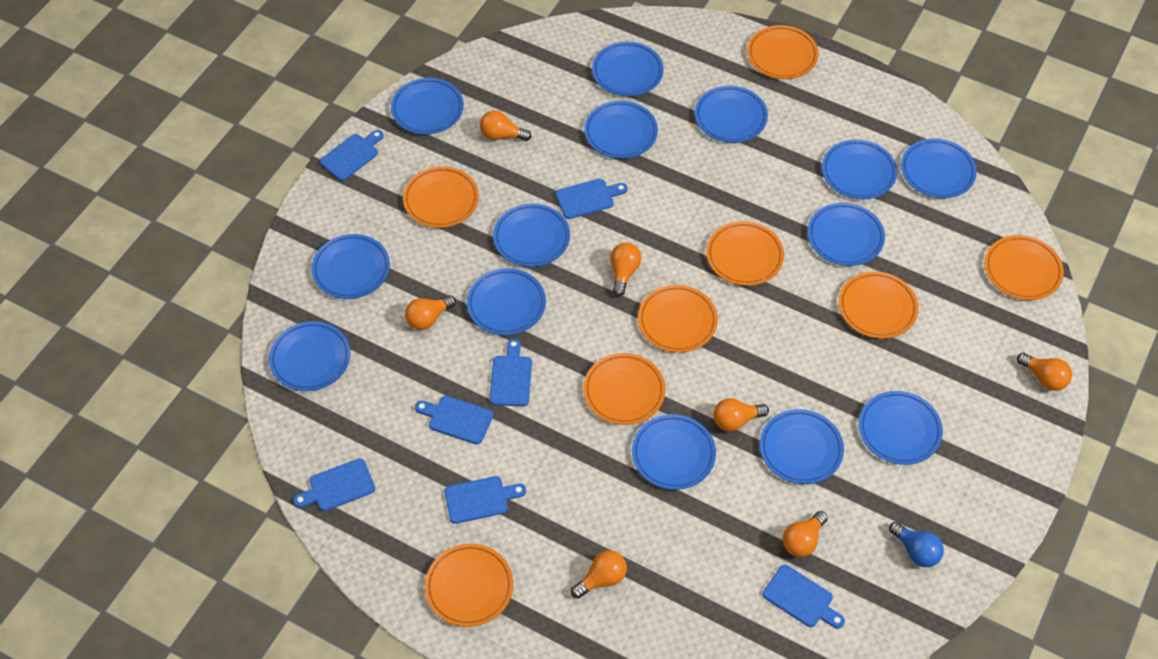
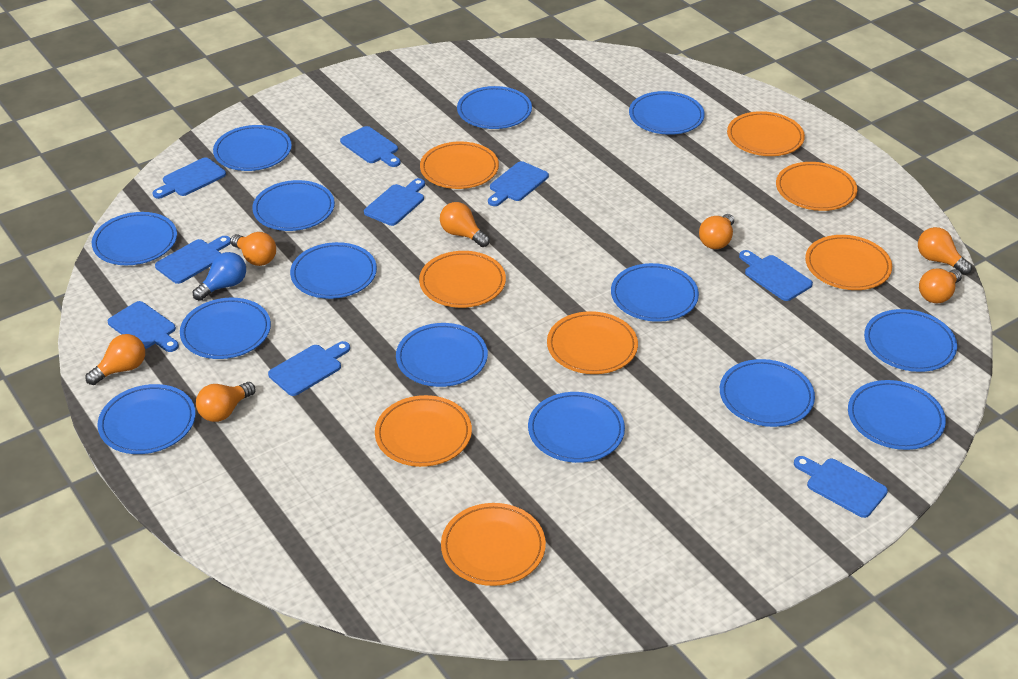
blue cutting board: 7 -> 9

